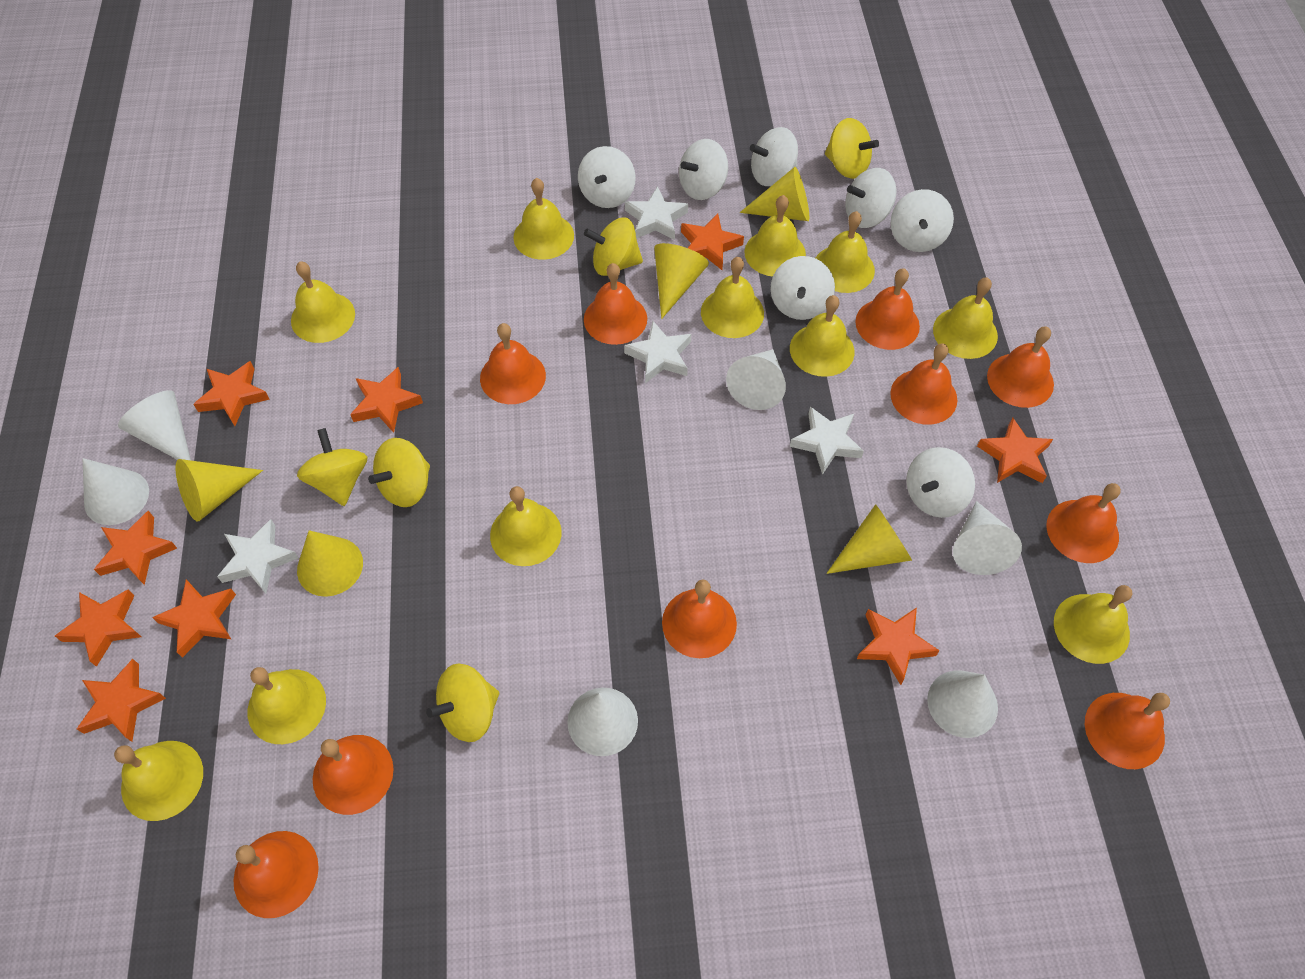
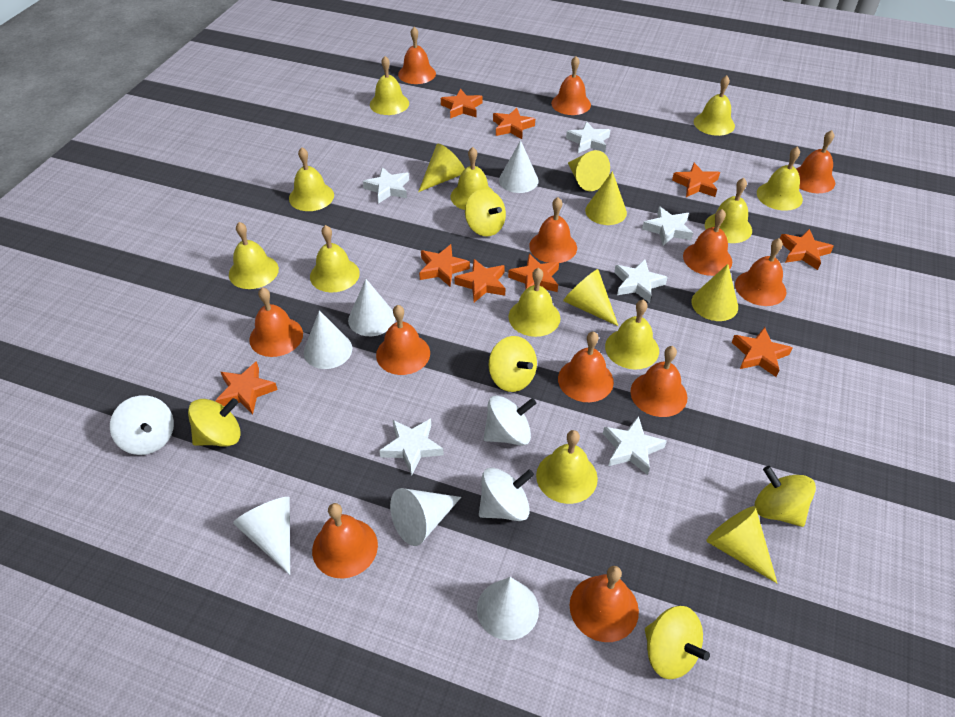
orange bell: 10 -> 12
white spinning top: 7 -> 3
white star: 4 -> 6
yellow cone: 5 -> 6

